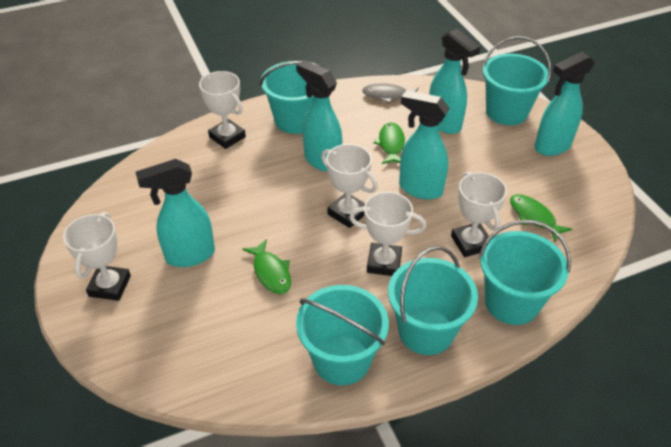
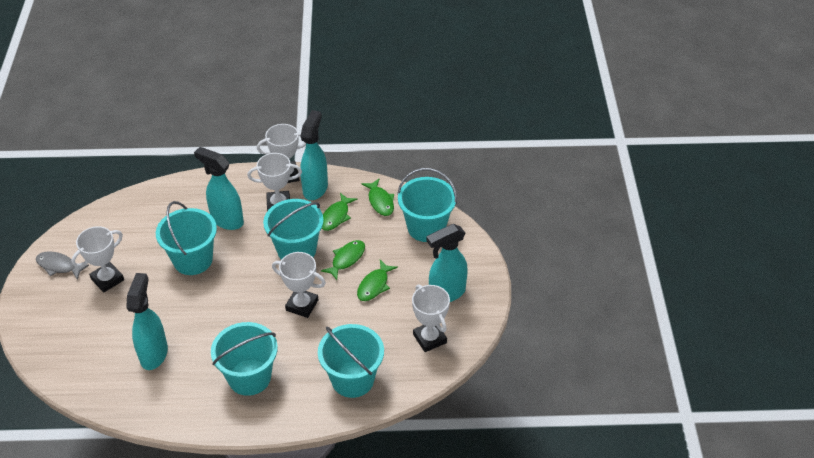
green fish: 3 -> 4
turquoise spray bottle: 5 -> 4

